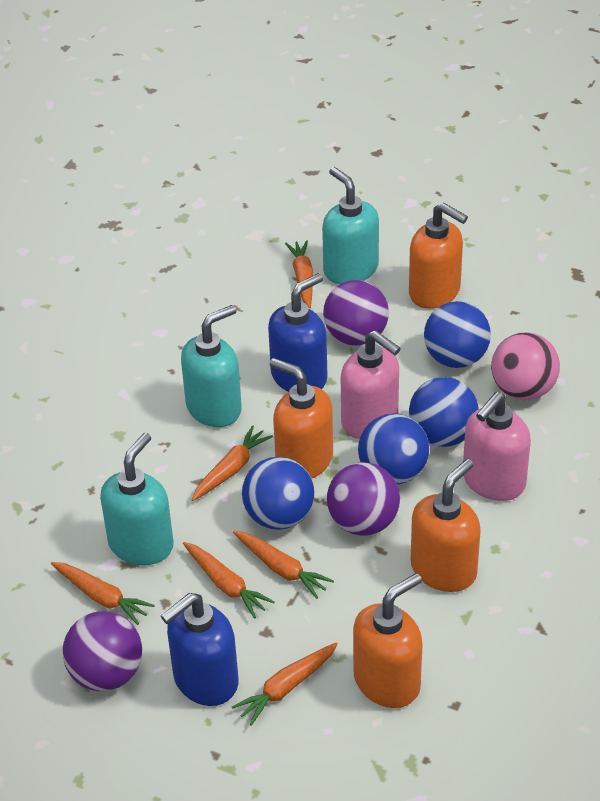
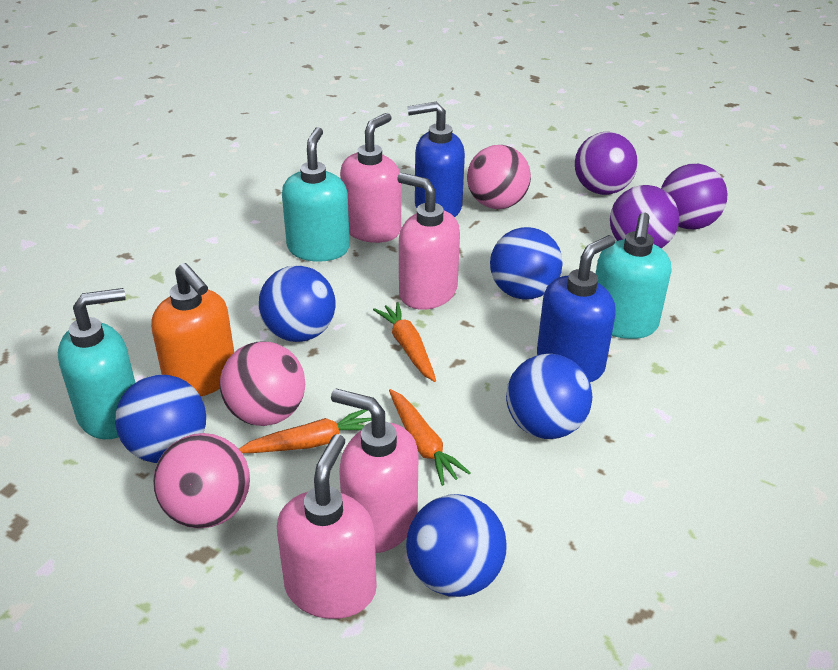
blue ball: 4 -> 5
orange carrot: 6 -> 3
orange soap dispenser: 4 -> 1
pink ball: 1 -> 3
pink soap dispenser: 2 -> 4

